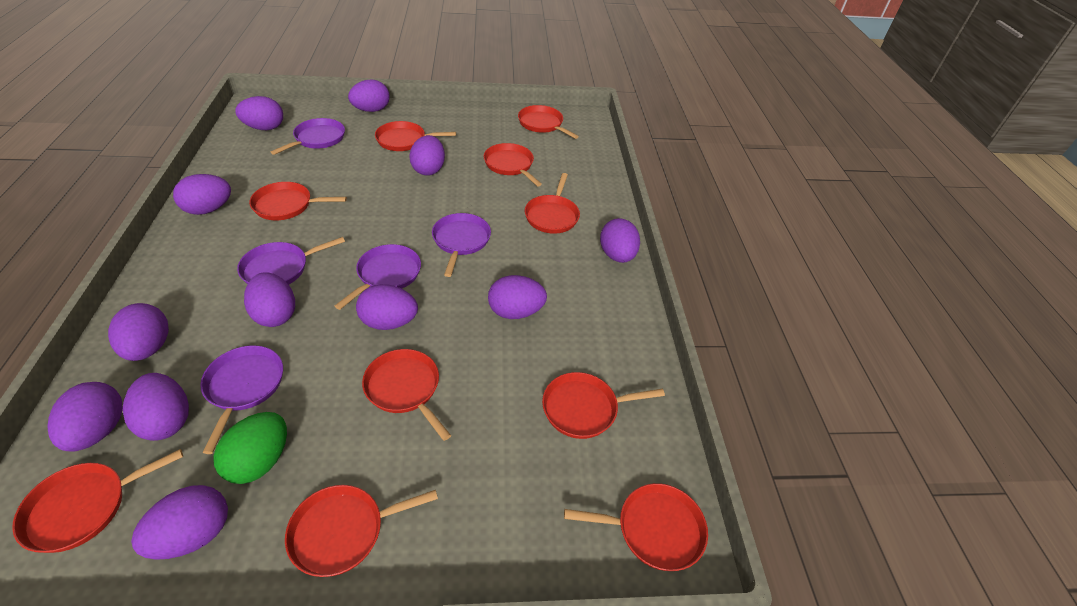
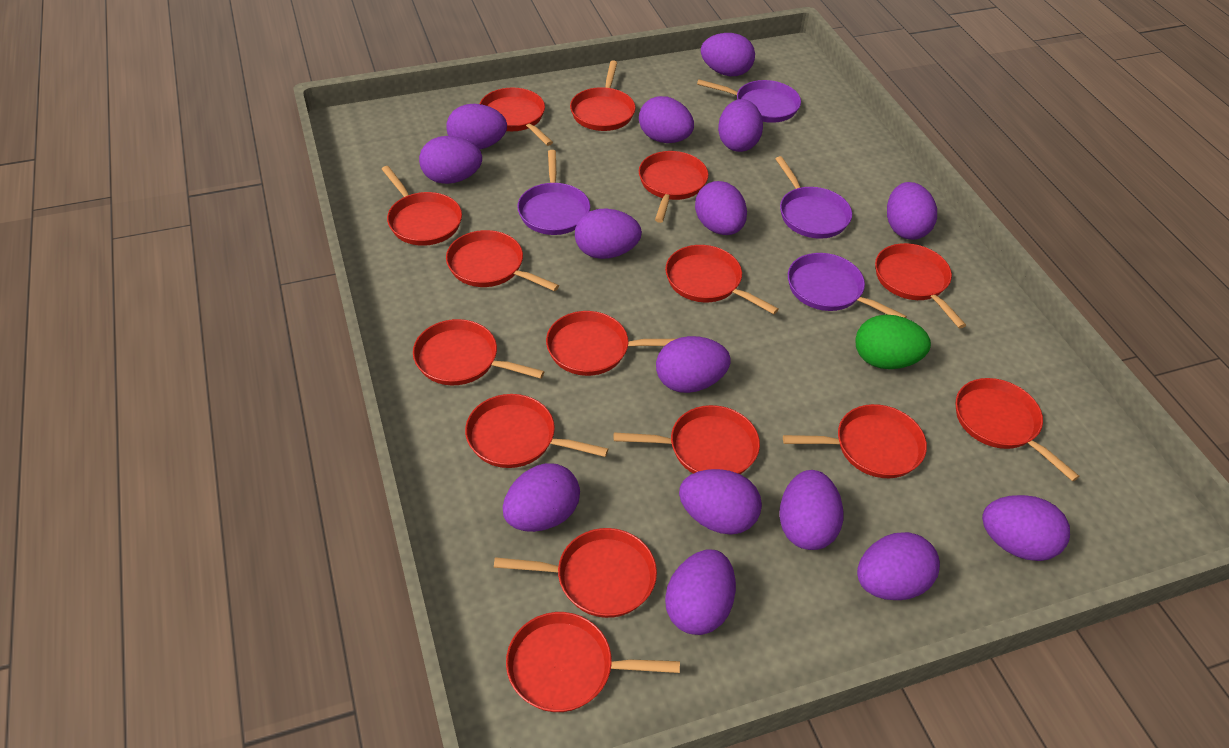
purple egg: 12 -> 15
purple pan: 5 -> 4
red pan: 10 -> 15

